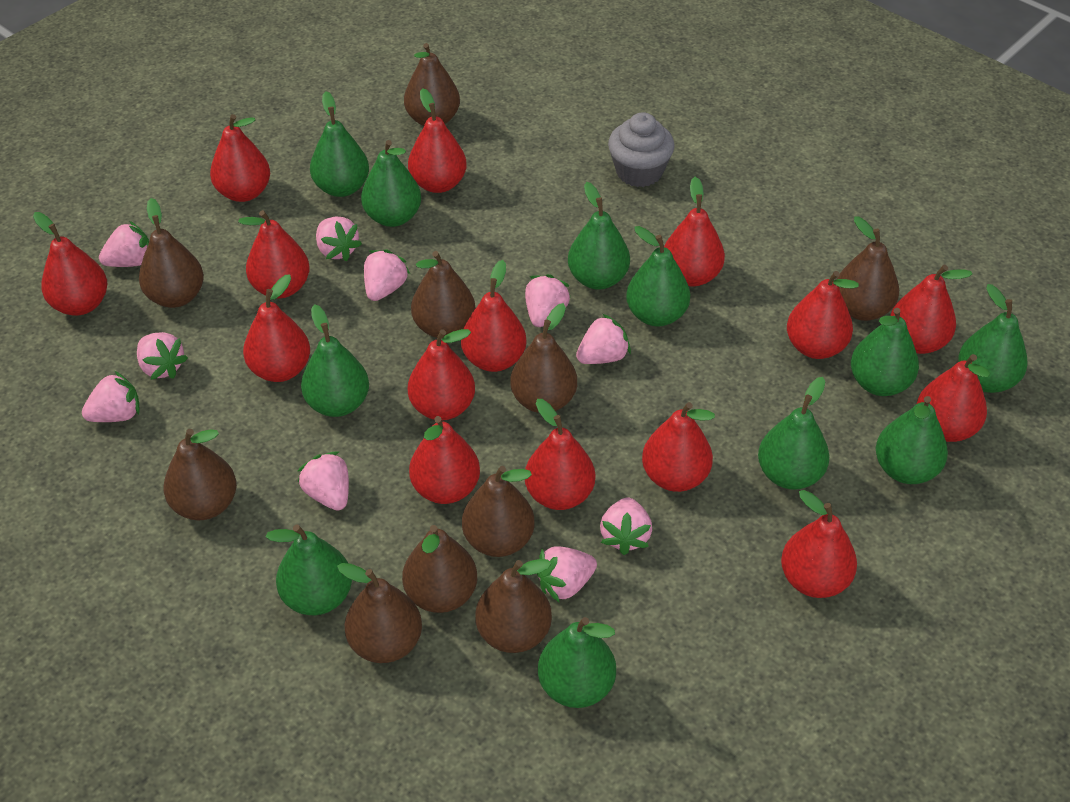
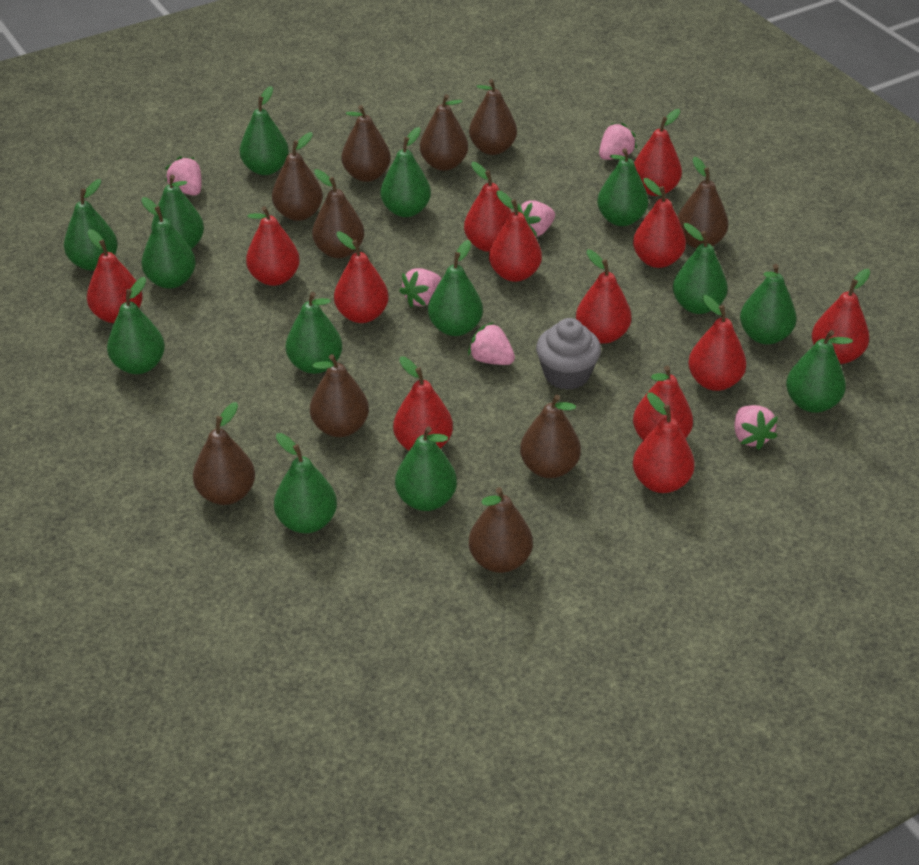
green pear: 11 -> 14
pink strawberry: 10 -> 6
red pear: 15 -> 13

